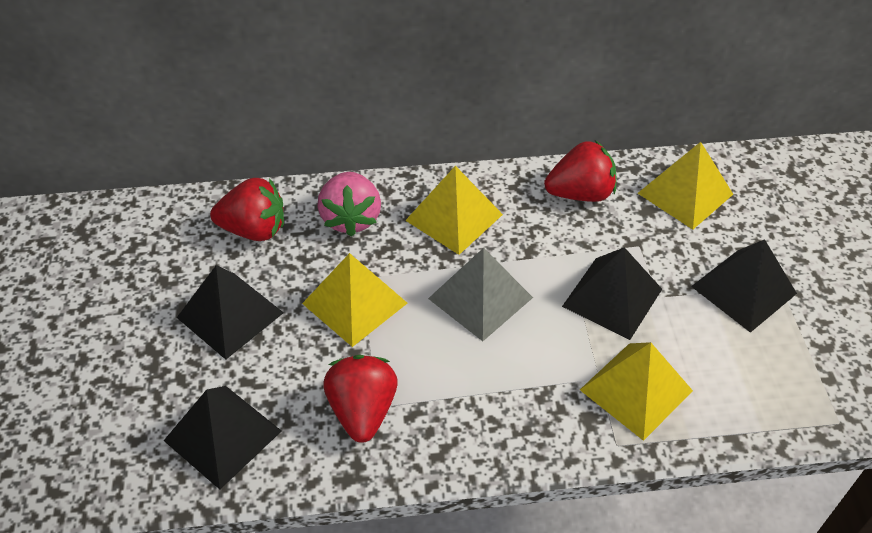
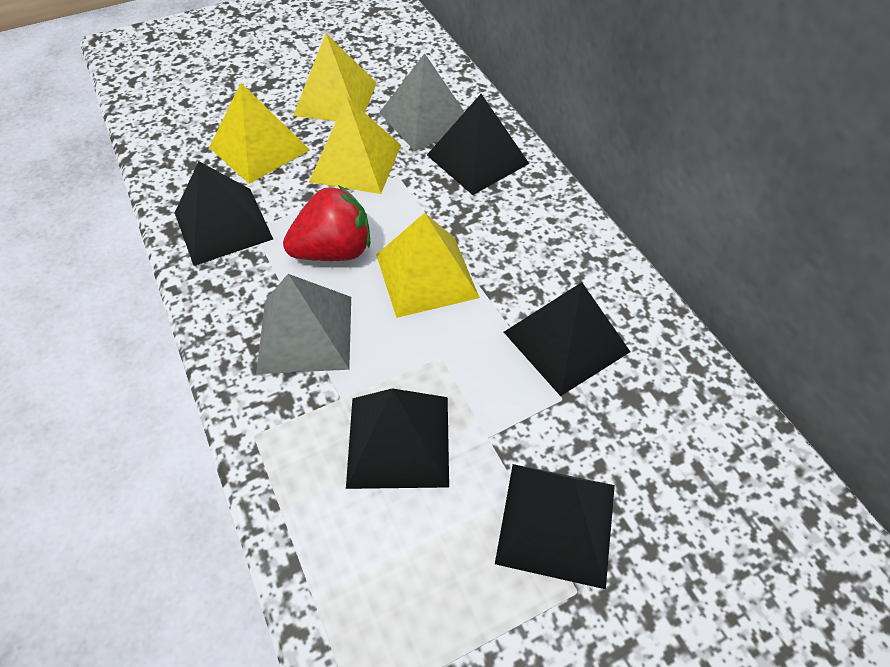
black pyramid: 4 -> 5
grey pyramid: 1 -> 2
pink strawberry: 1 -> 0
red strawberry: 3 -> 1

